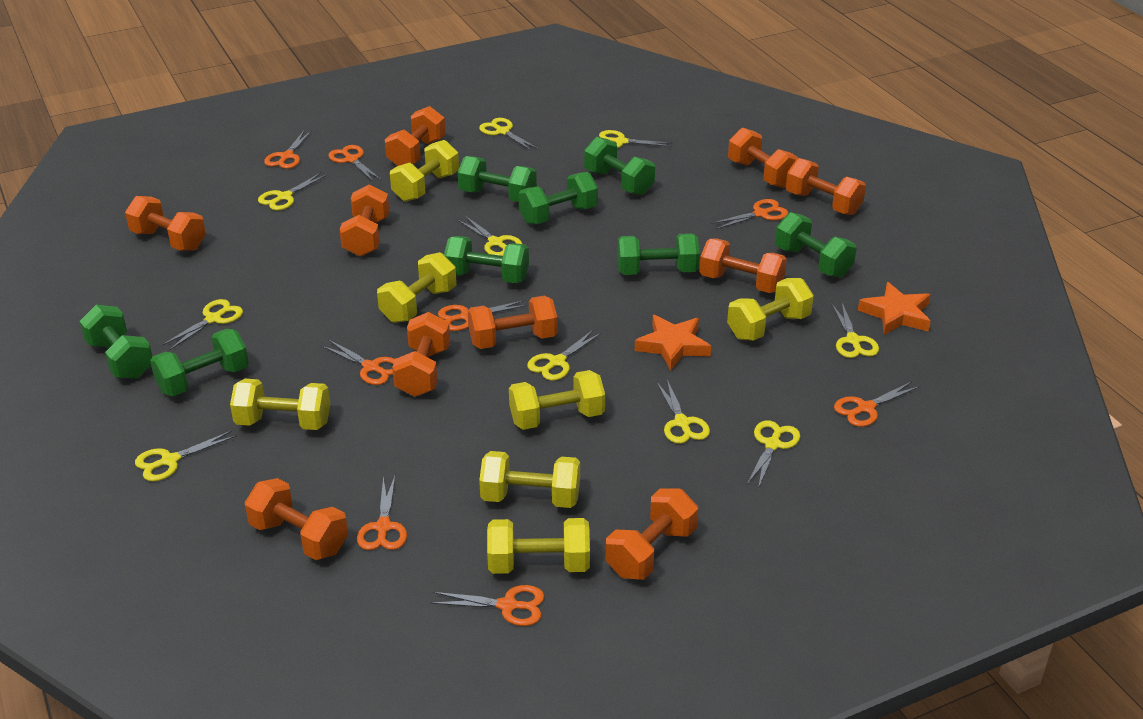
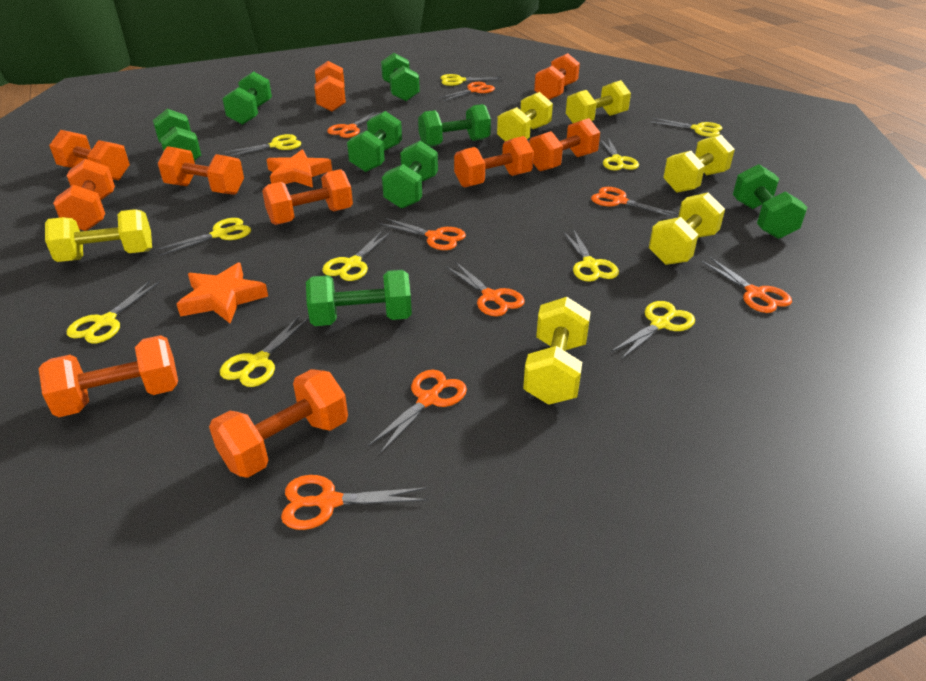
yellow dumbbell: 7 -> 6

